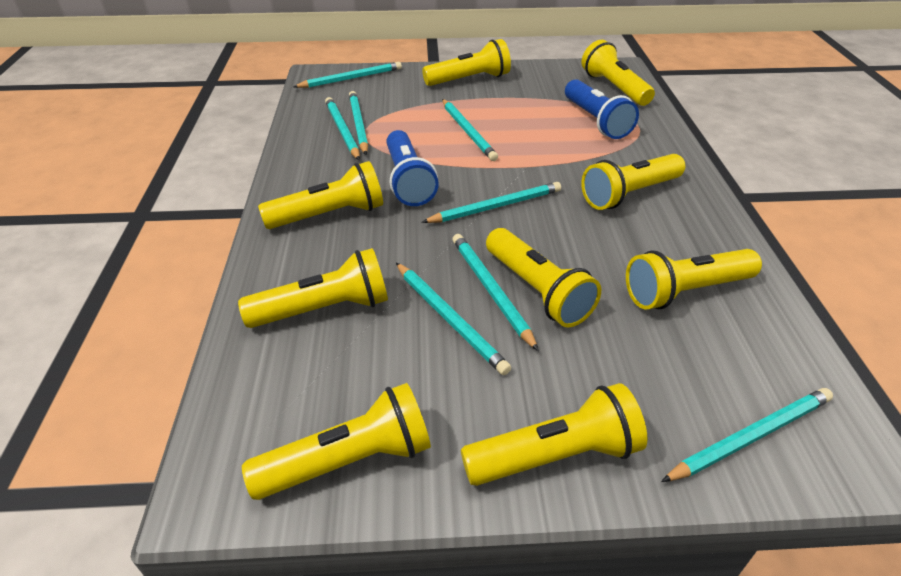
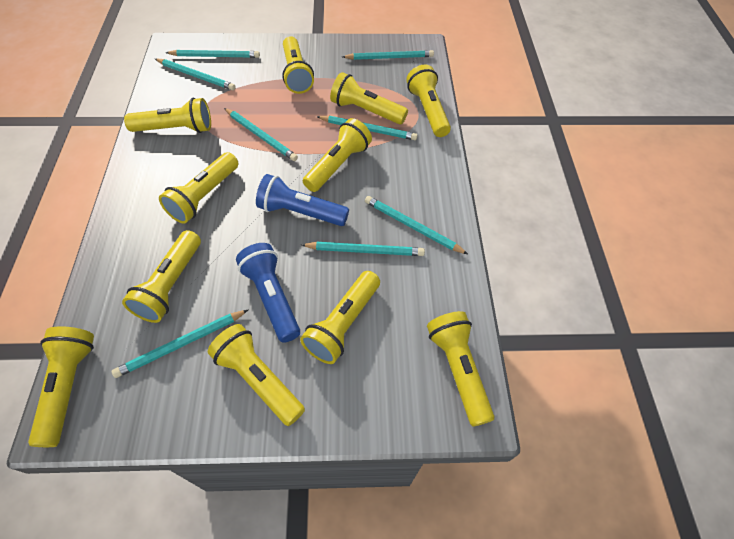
yellow flashlight: 9 -> 11

